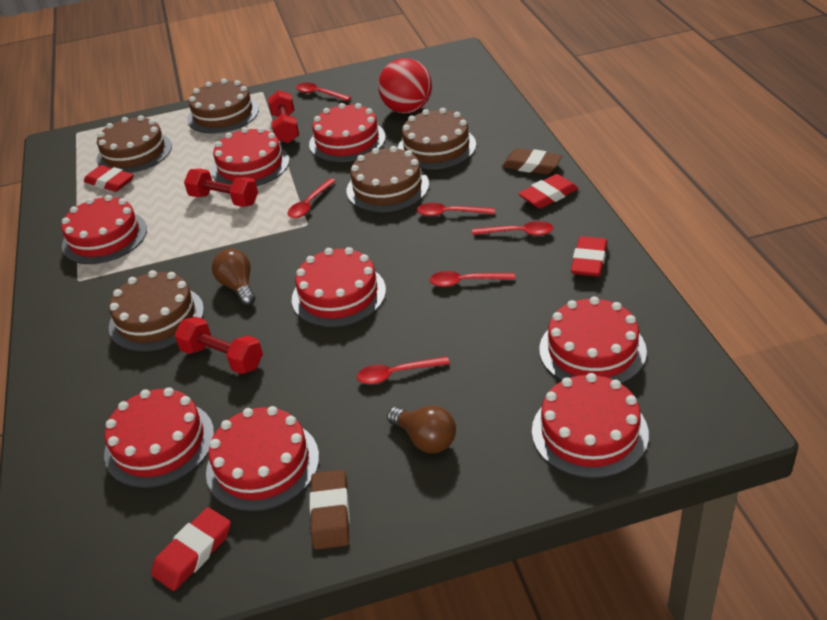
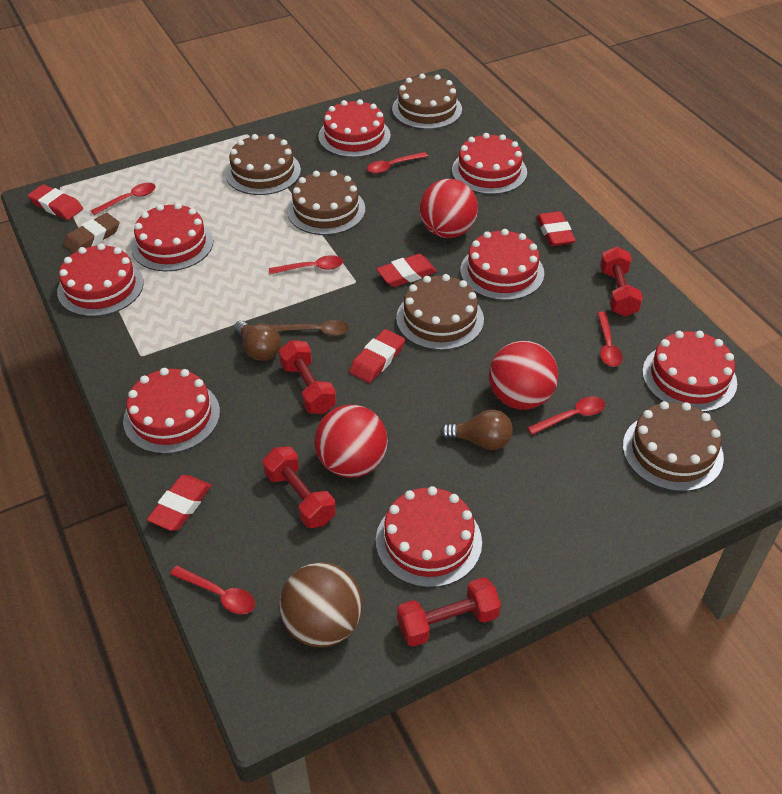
brown ball: 0 -> 1
brown eraser: 2 -> 1
brown spoon: 0 -> 1
red ball: 1 -> 3
red dumbbell: 3 -> 4
red eraser: 4 -> 5

